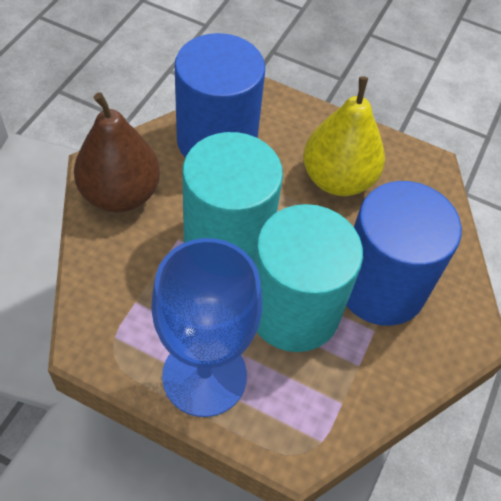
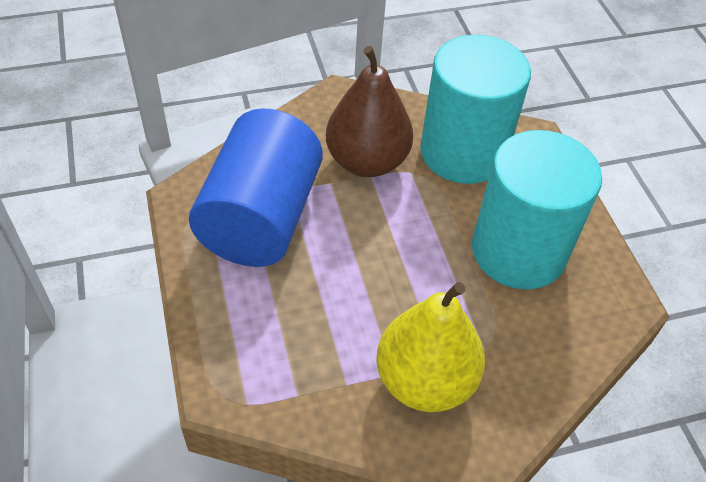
blue cylinder: 2 -> 1
blue goblet: 1 -> 0

